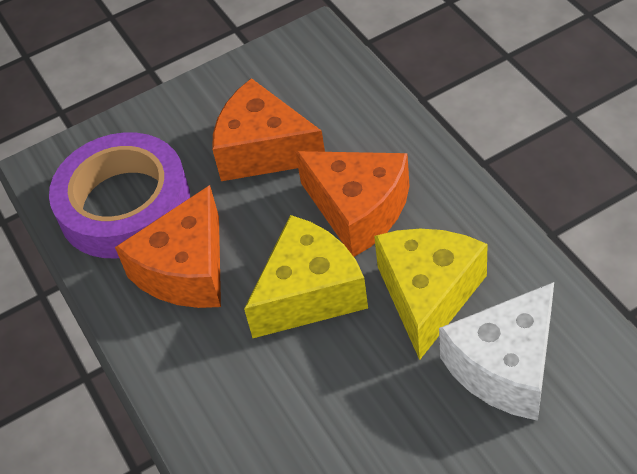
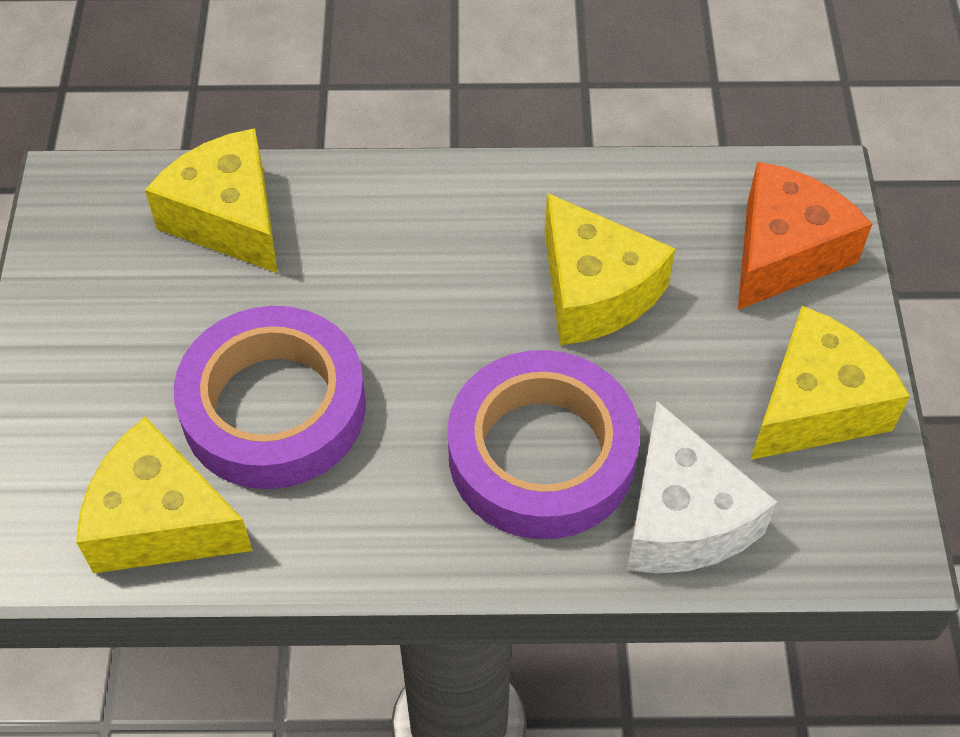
orange cheese: 3 -> 1
purple tape: 1 -> 2
yellow cheese: 2 -> 4

